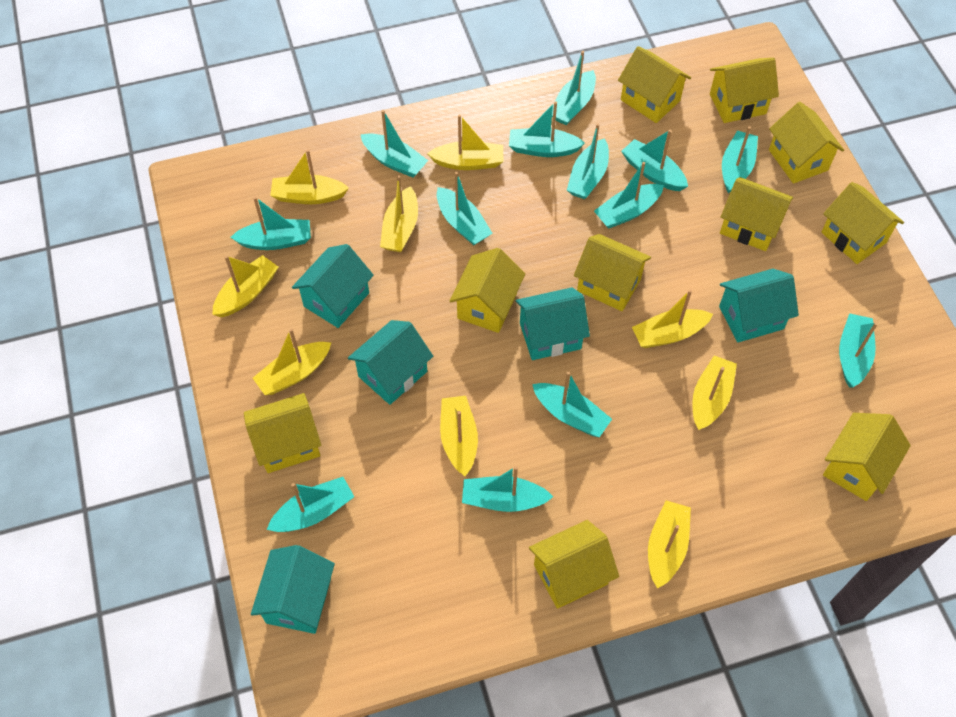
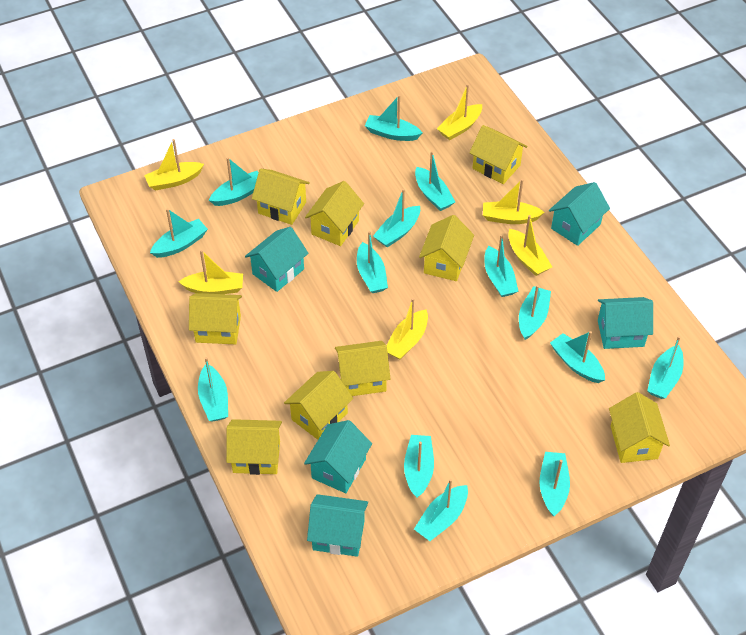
turquoise boat: 13 -> 14
yellow boat: 9 -> 6
yellow house: 10 -> 9

